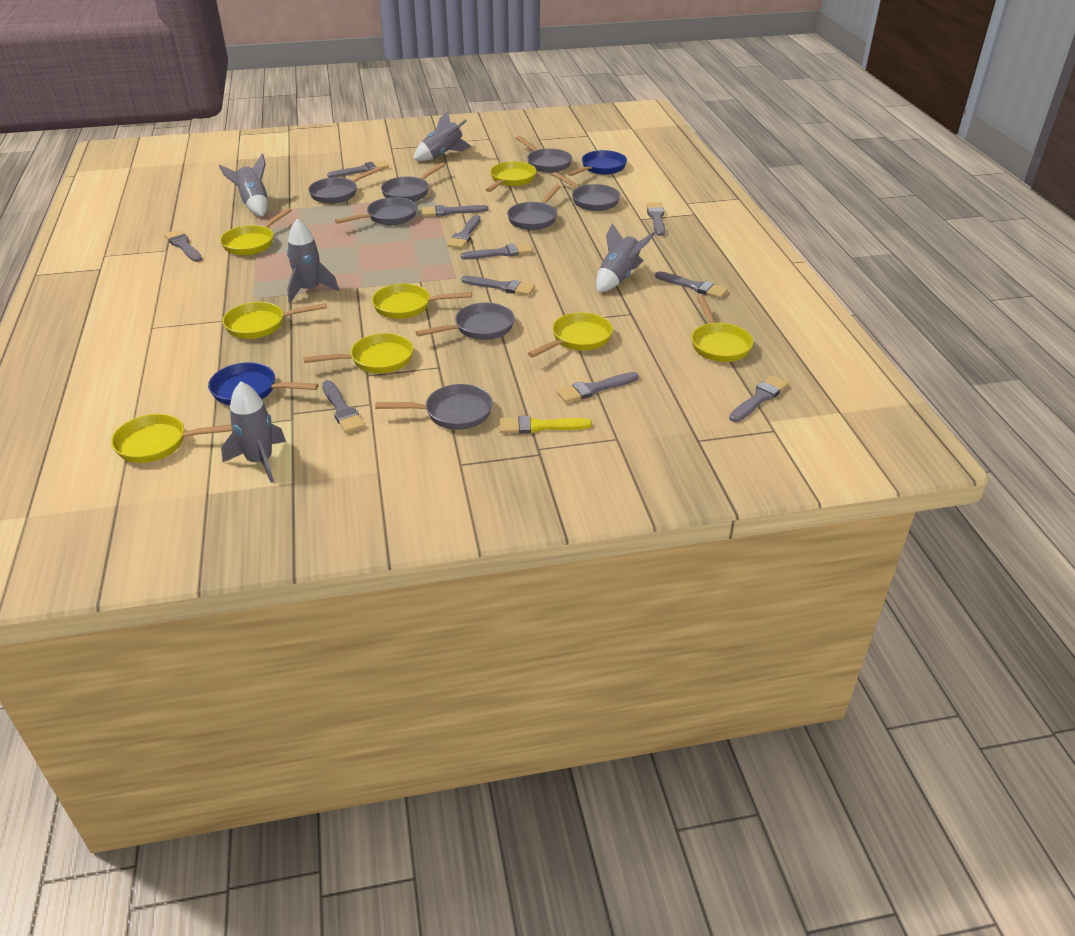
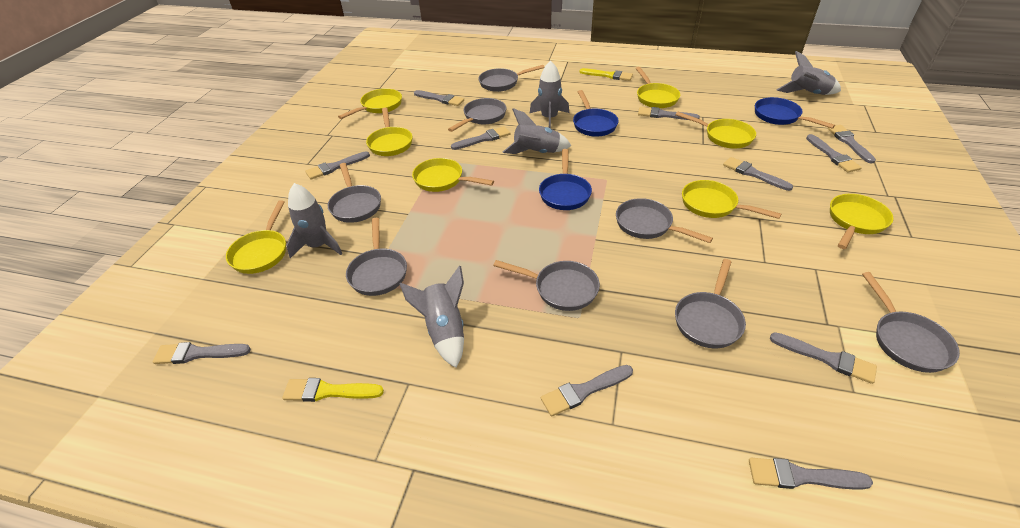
blue pan: 2 -> 3
yellow brush: 1 -> 2

